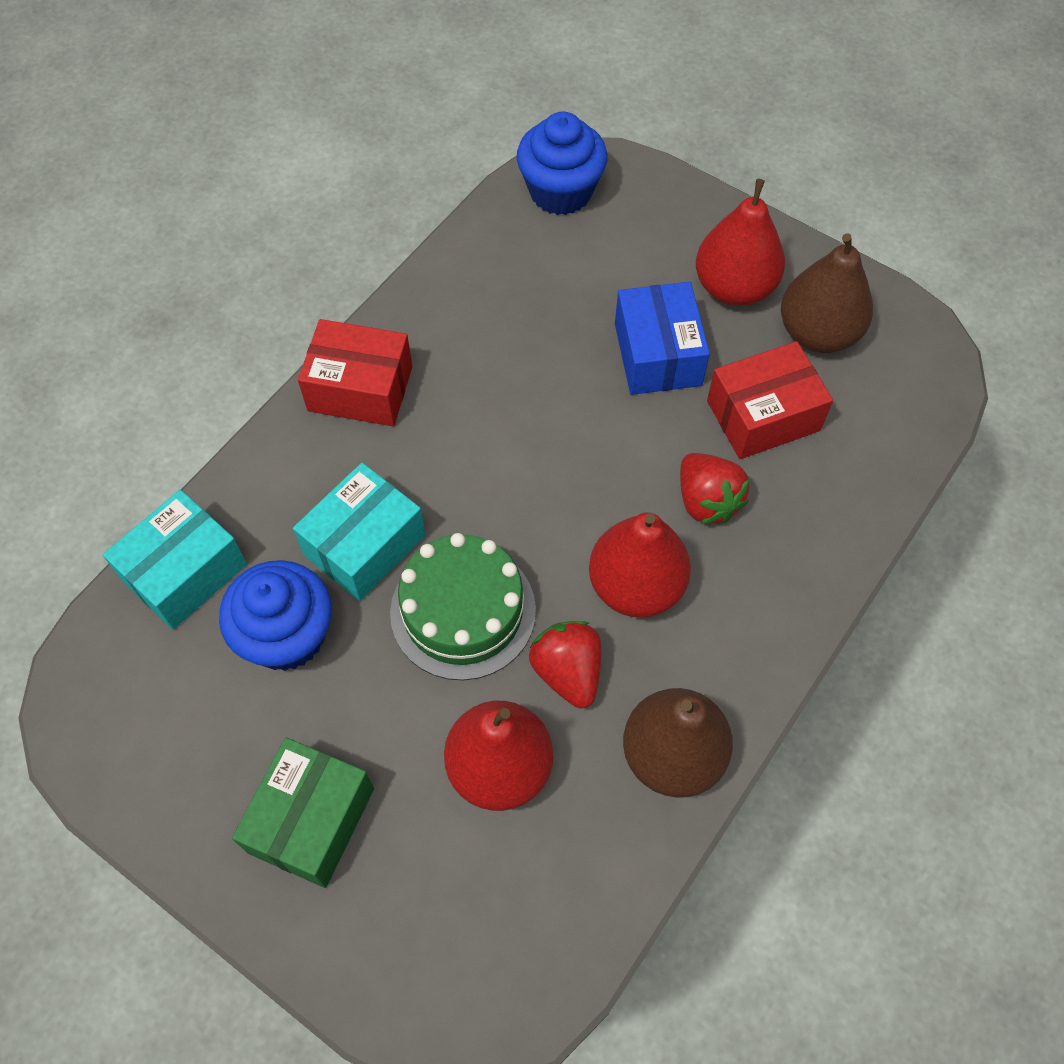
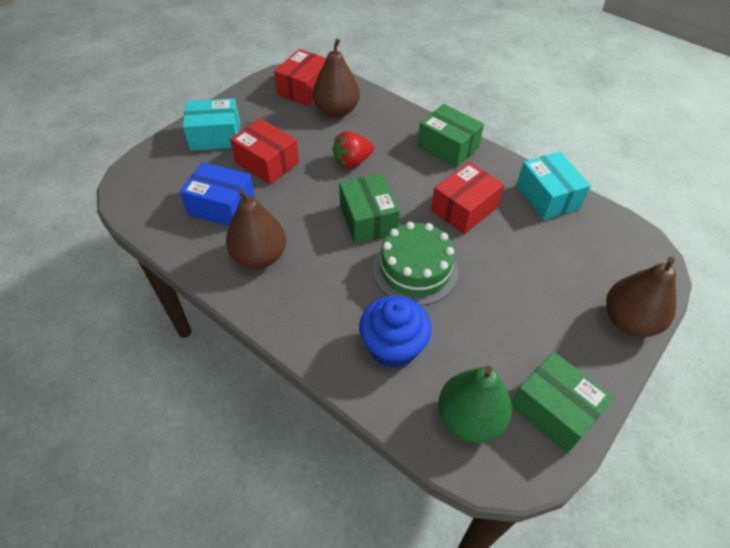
blue cupcake: 2 -> 1
brown pear: 2 -> 3
green box: 1 -> 3
green pear: 0 -> 1
red box: 2 -> 3
red pear: 3 -> 0
red strawberry: 2 -> 1

